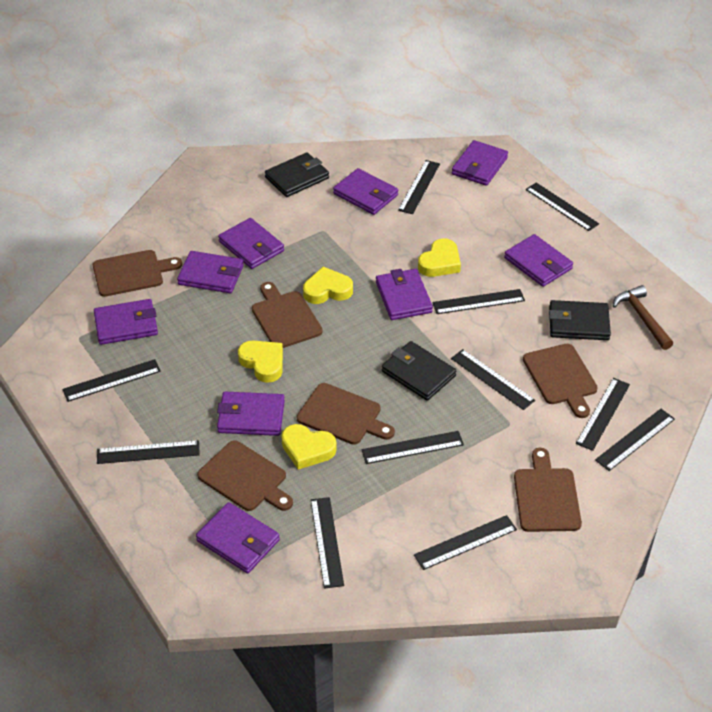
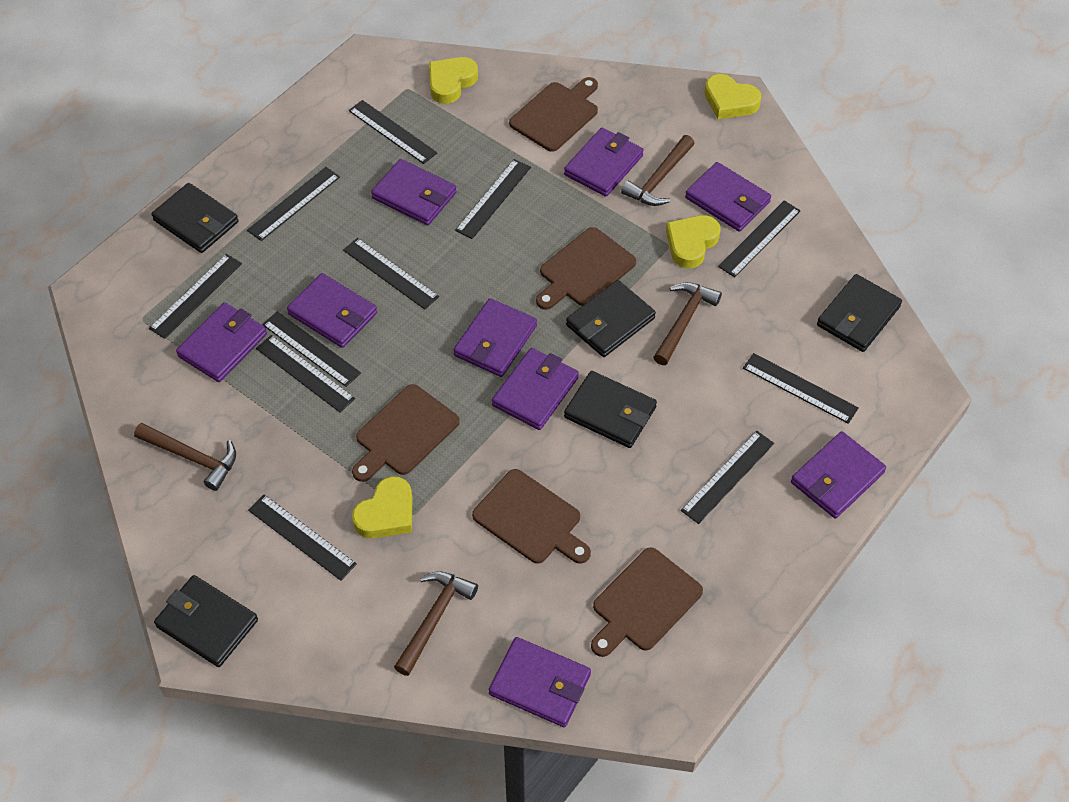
black wallet: 3 -> 5
brown cutting board: 6 -> 5
brown hammer: 1 -> 4

